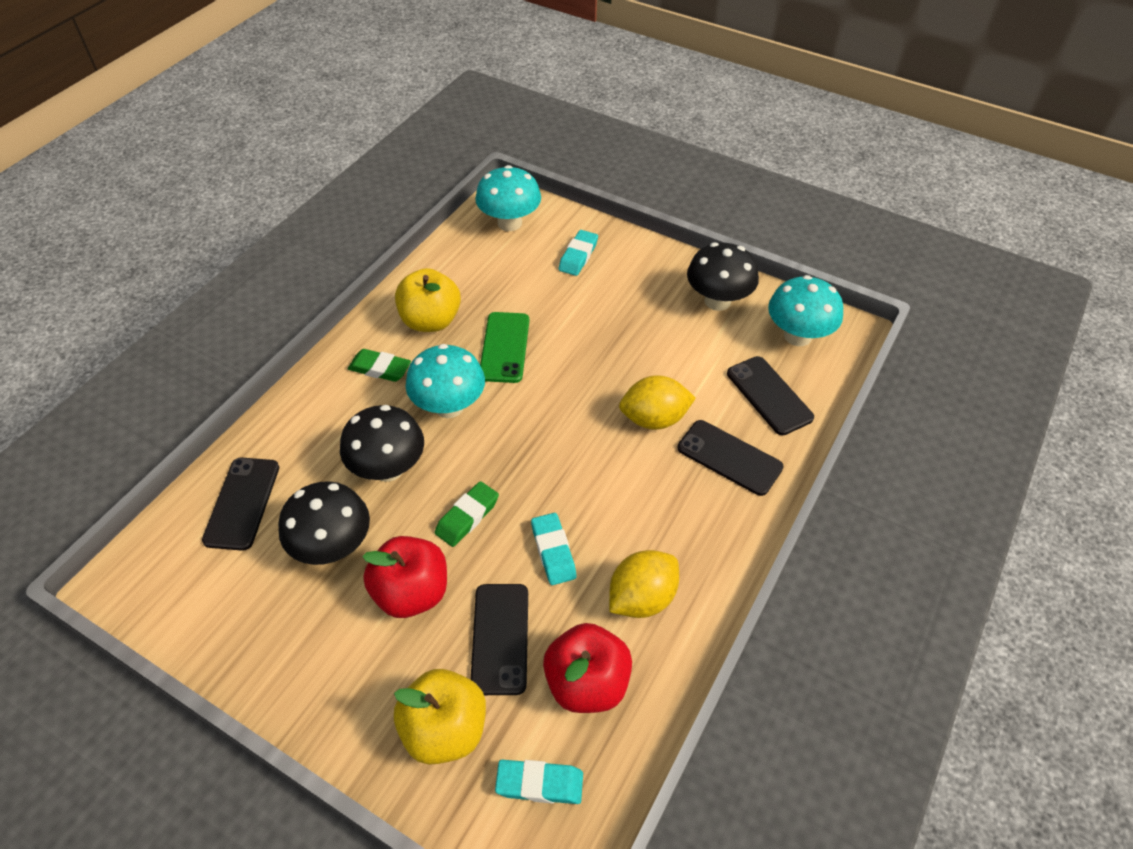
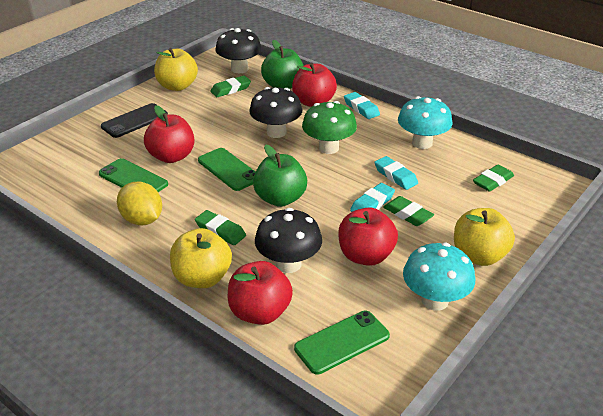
black phone: 4 -> 1
green apple: 0 -> 2
green eraser: 2 -> 4
green mushroom: 0 -> 1
green phone: 1 -> 3
red apple: 2 -> 4
turquoise mushroom: 3 -> 2
yellow apple: 2 -> 3
yellow lemon: 2 -> 1

